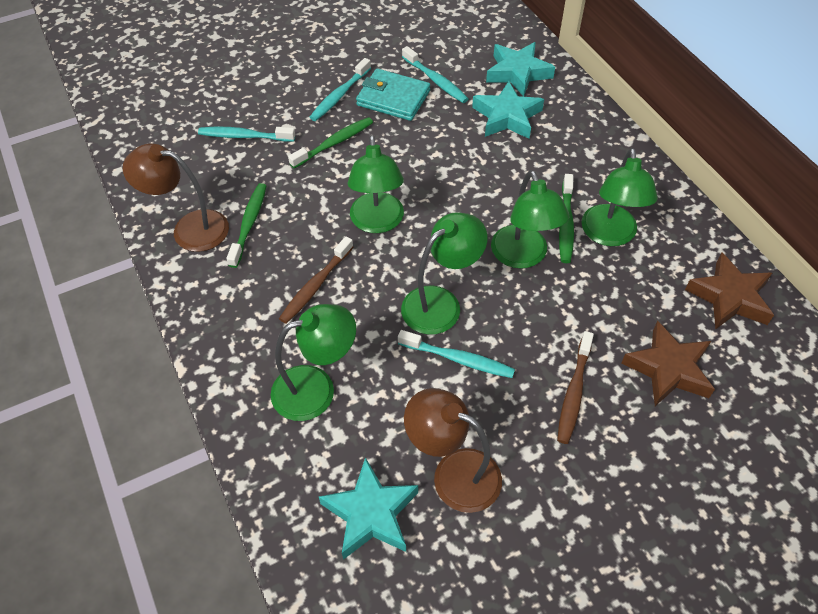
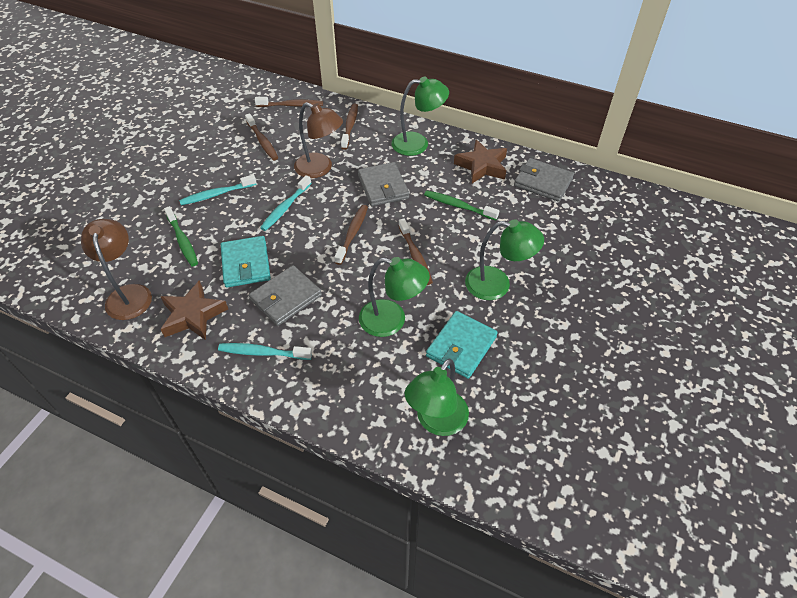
brown toothbrush: 2 -> 5
green lamp: 5 -> 4
green toothbrush: 3 -> 2
grey wallet: 0 -> 3
turquoise star: 3 -> 0
turquoise toothbrush: 4 -> 3
turquoise wallet: 1 -> 2

